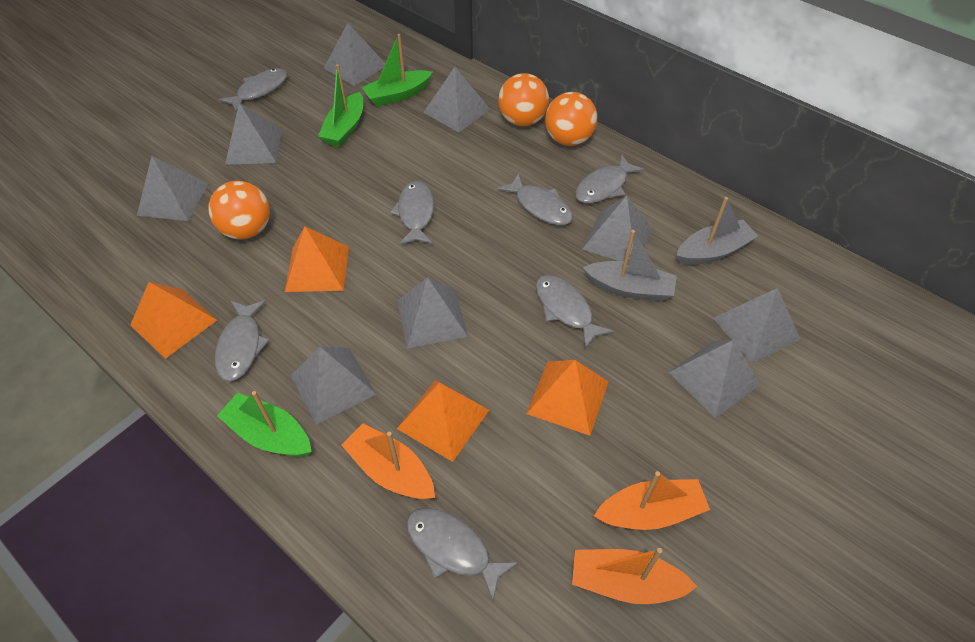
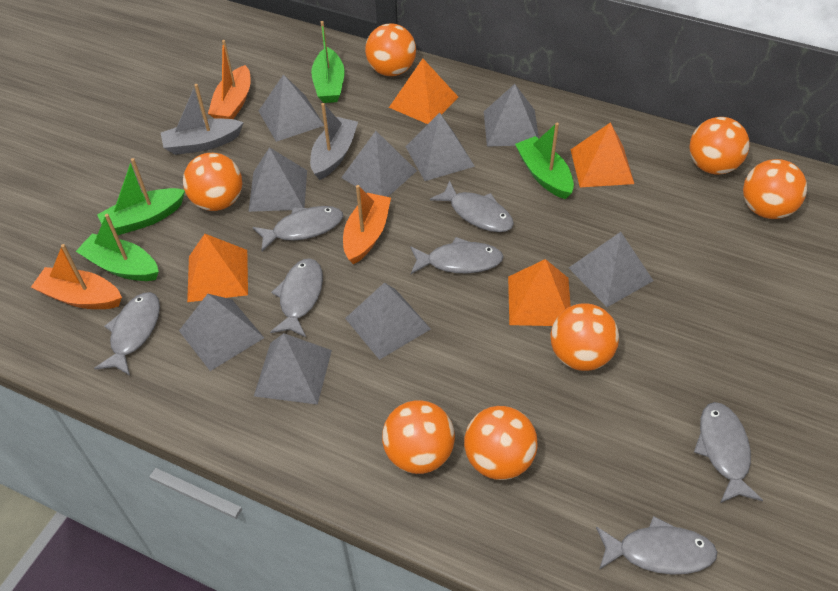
green boat: 3 -> 4
orange ball: 3 -> 7

